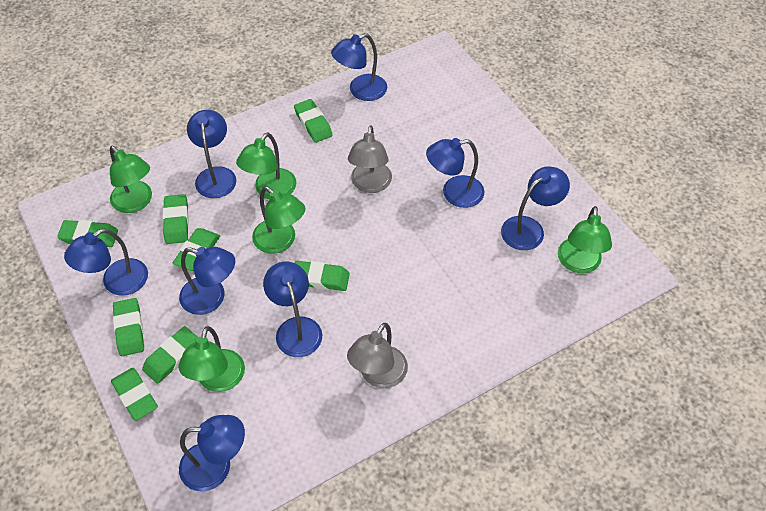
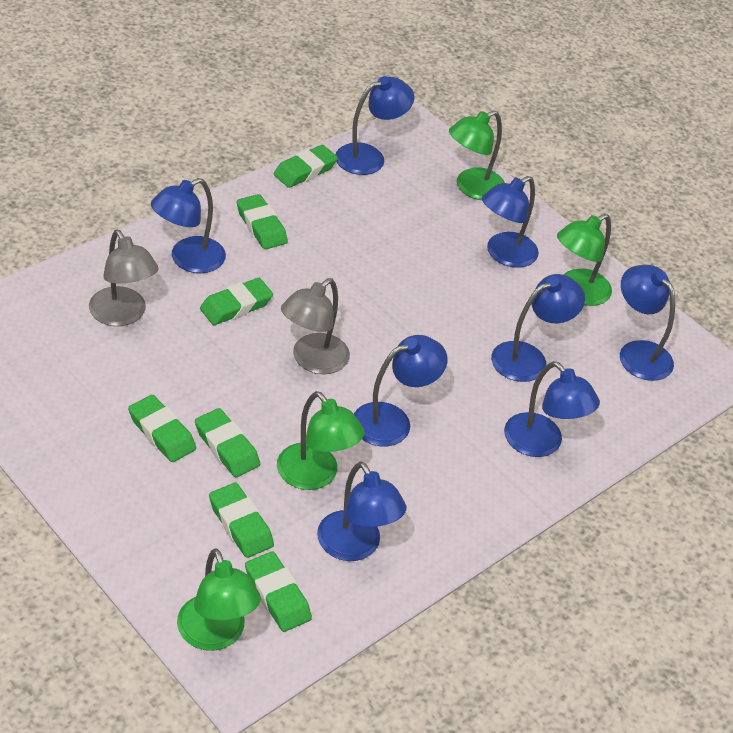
green eraser: 8 -> 7
green lamp: 5 -> 4

